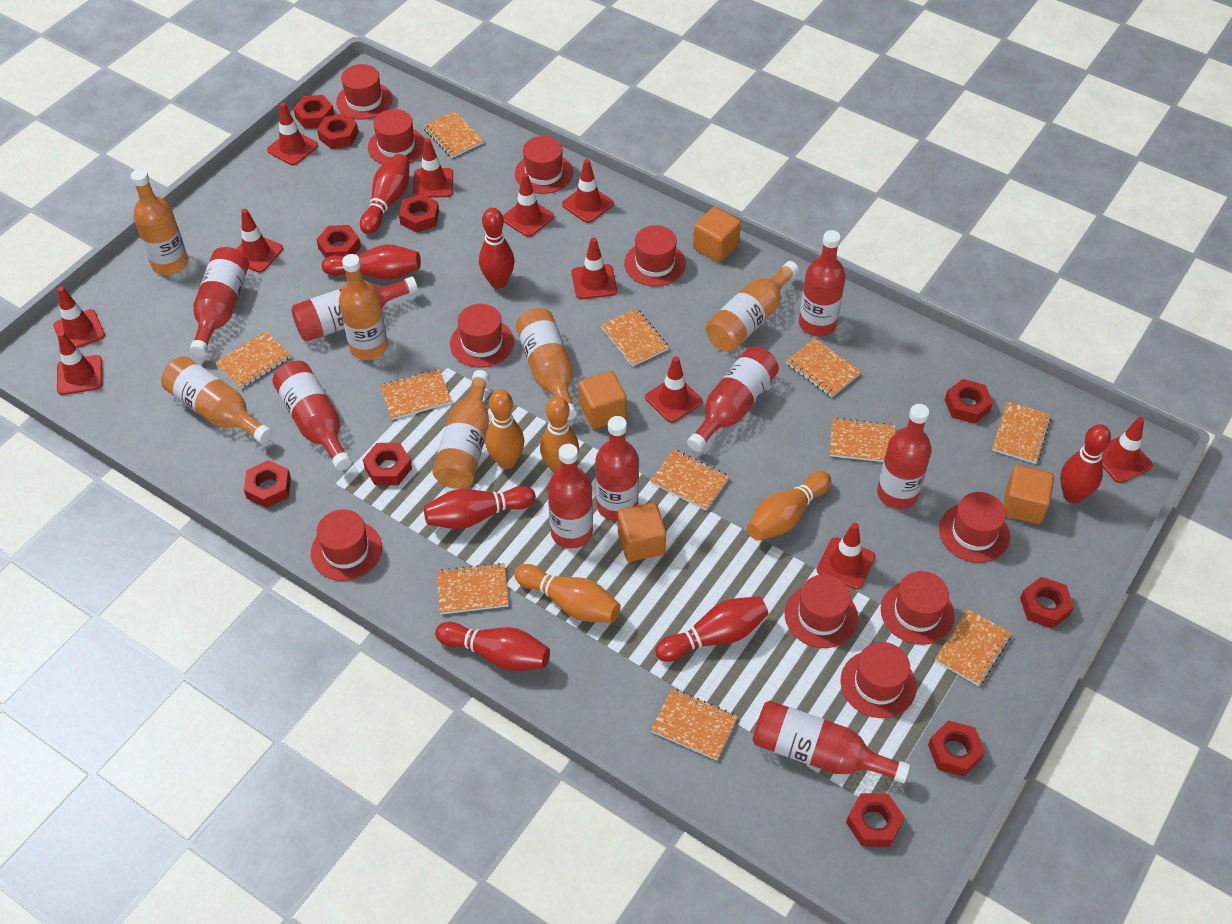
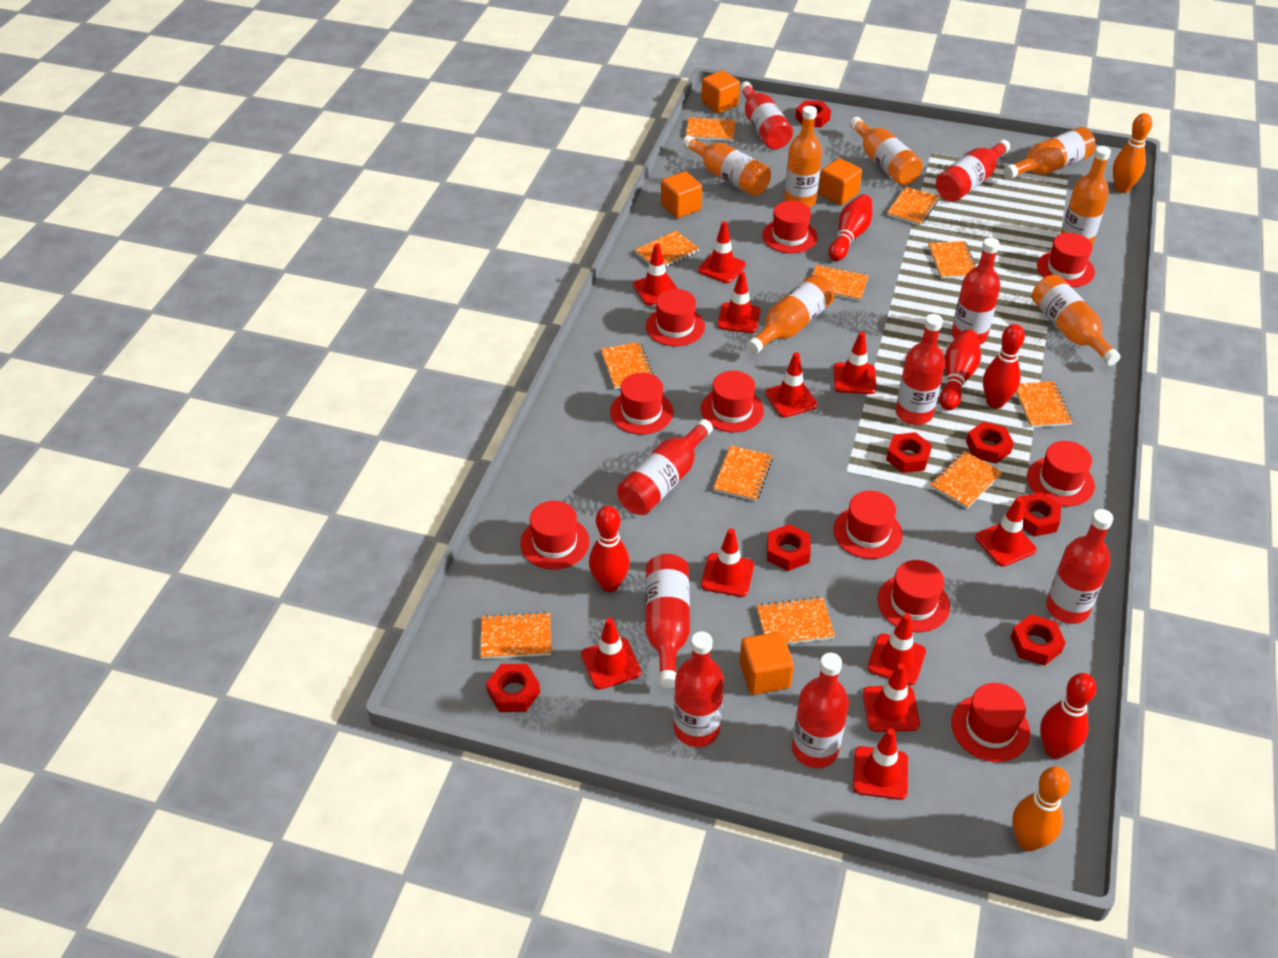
orange bottle: 6 -> 7
orange bowling pin: 4 -> 2
red bowling pin: 7 -> 5
red nut: 10 -> 7

